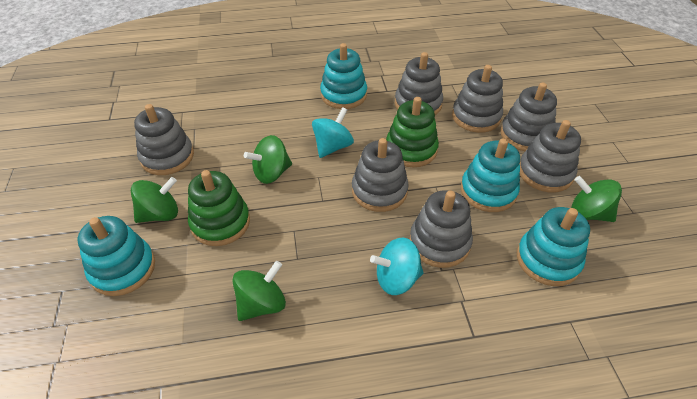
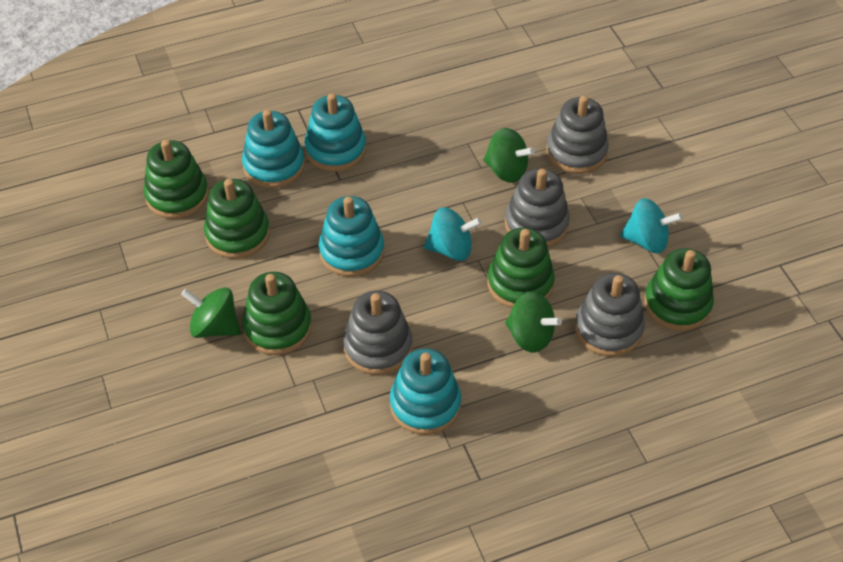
green spinning top: 4 -> 3
green stacking toy: 2 -> 5
grey stacking toy: 7 -> 4

